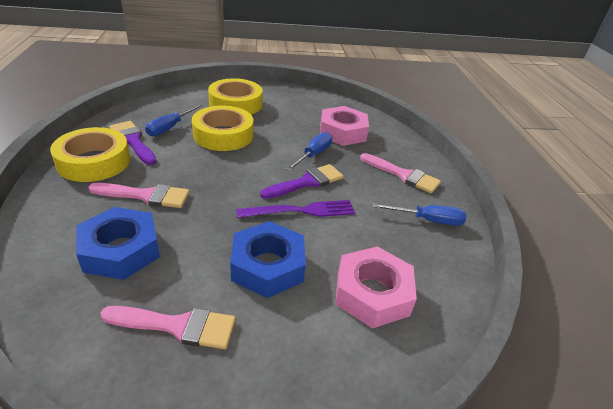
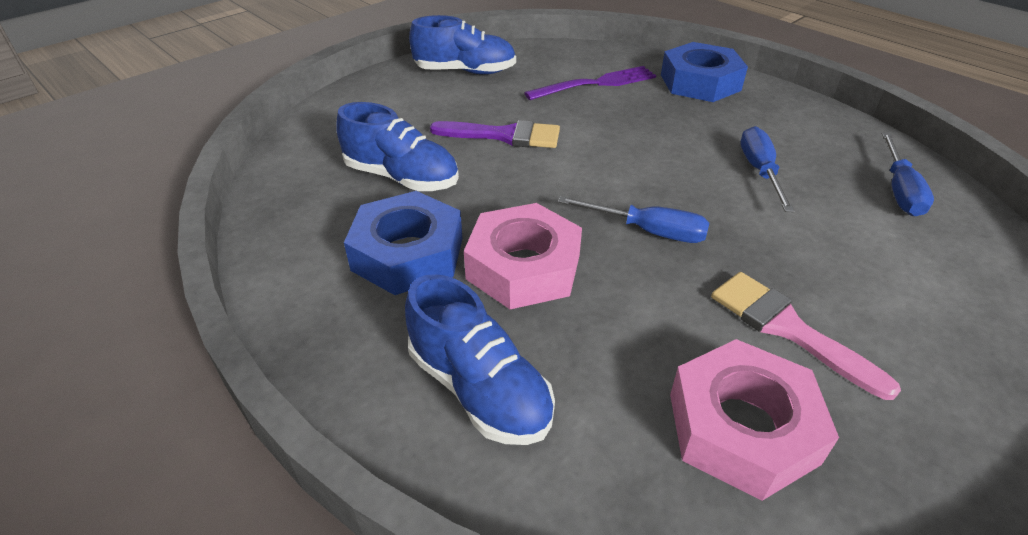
blue shoe: 0 -> 3
pink brush: 3 -> 1
purple brush: 2 -> 1
yellow tape: 3 -> 0

